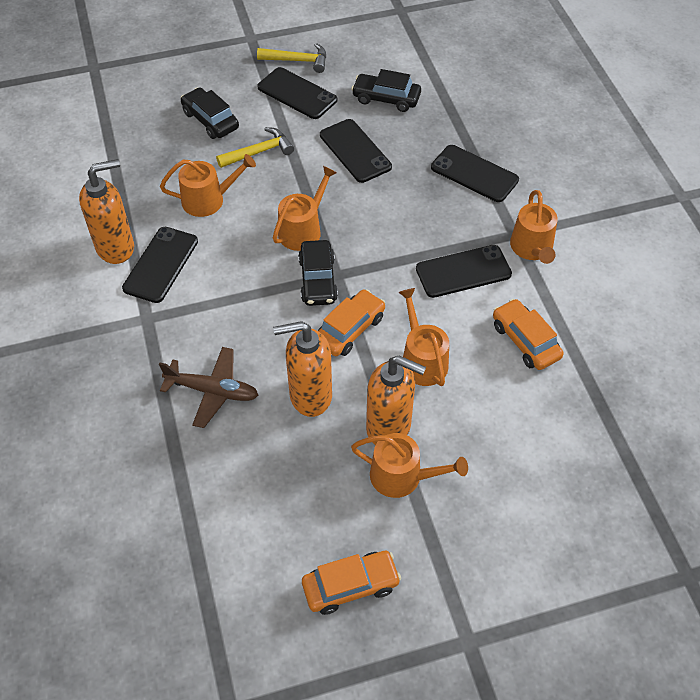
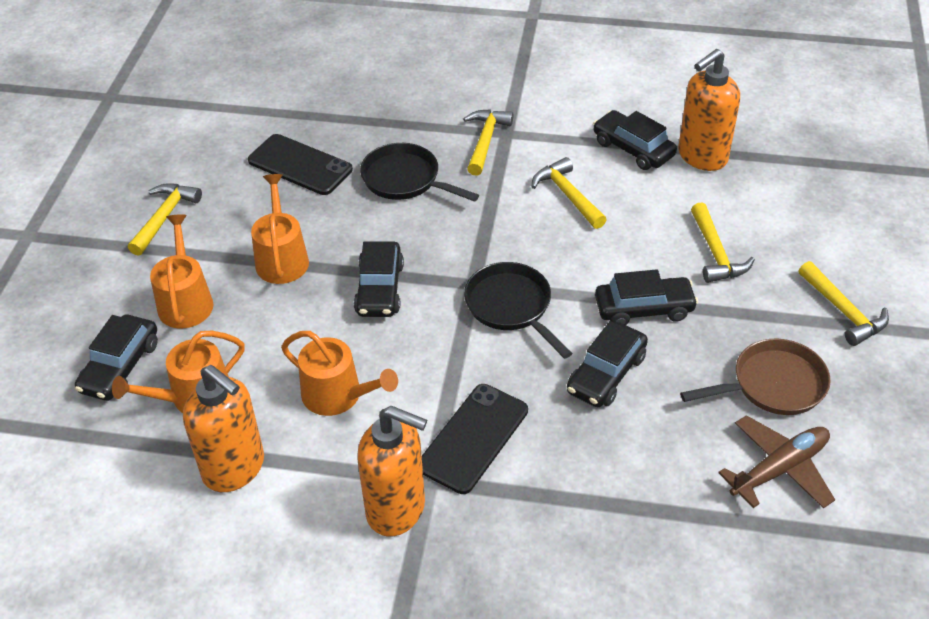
black car: 3 -> 5
black pan: 0 -> 2
black phone: 5 -> 2
brown pan: 0 -> 1
orange car: 3 -> 0
orange watering can: 5 -> 4
yellow hammer: 2 -> 5

